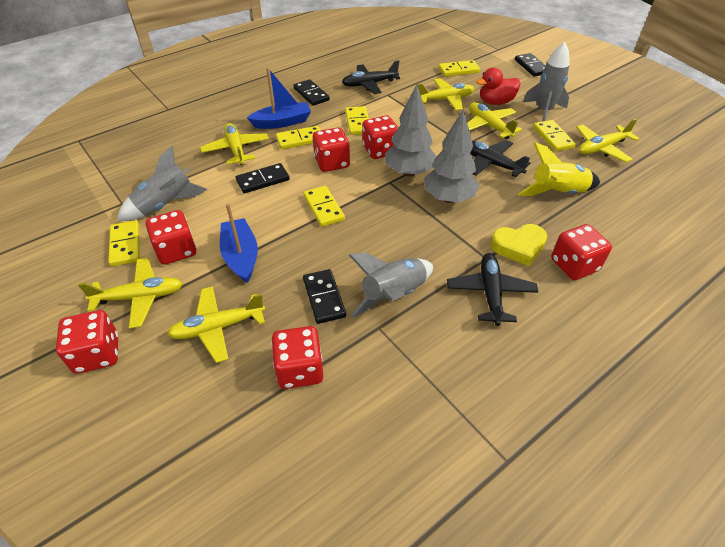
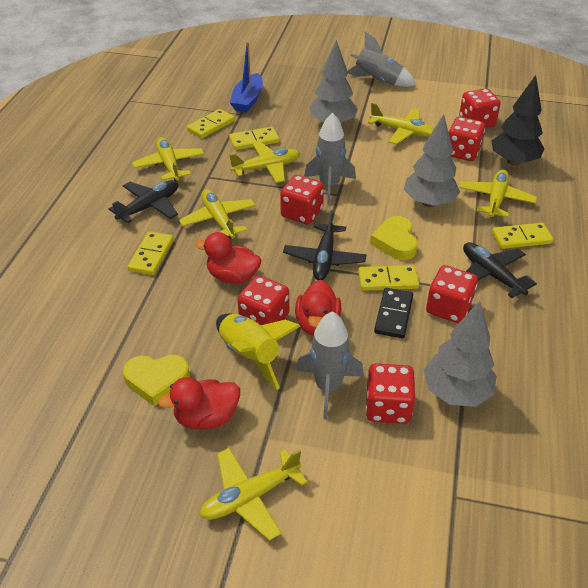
black domino: 4 -> 1
black tree: 0 -> 1
blue boat: 2 -> 1
grey tree: 2 -> 3
red duck: 1 -> 3
yellow domino: 6 -> 5
yellow heart: 1 -> 2

